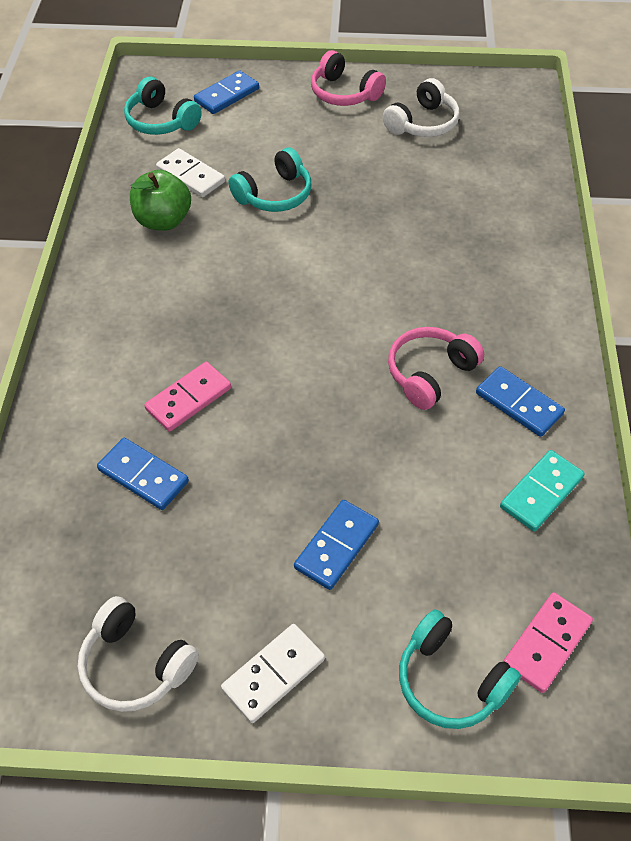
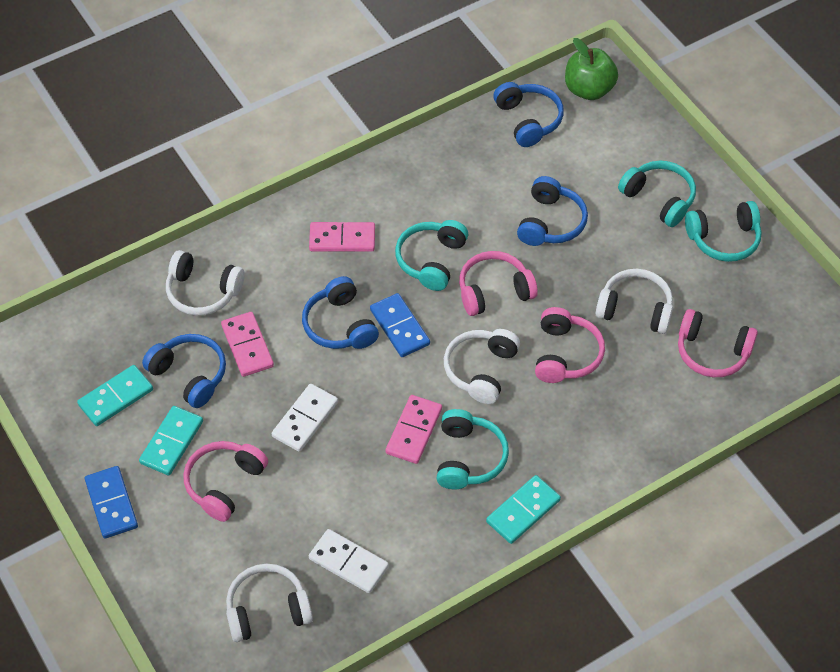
blue domino: 4 -> 2
blue headphones: 0 -> 4
pink domino: 2 -> 3
pink headphones: 2 -> 4
turquoise domino: 1 -> 3
turquoise headphones: 3 -> 4
white headphones: 2 -> 4

